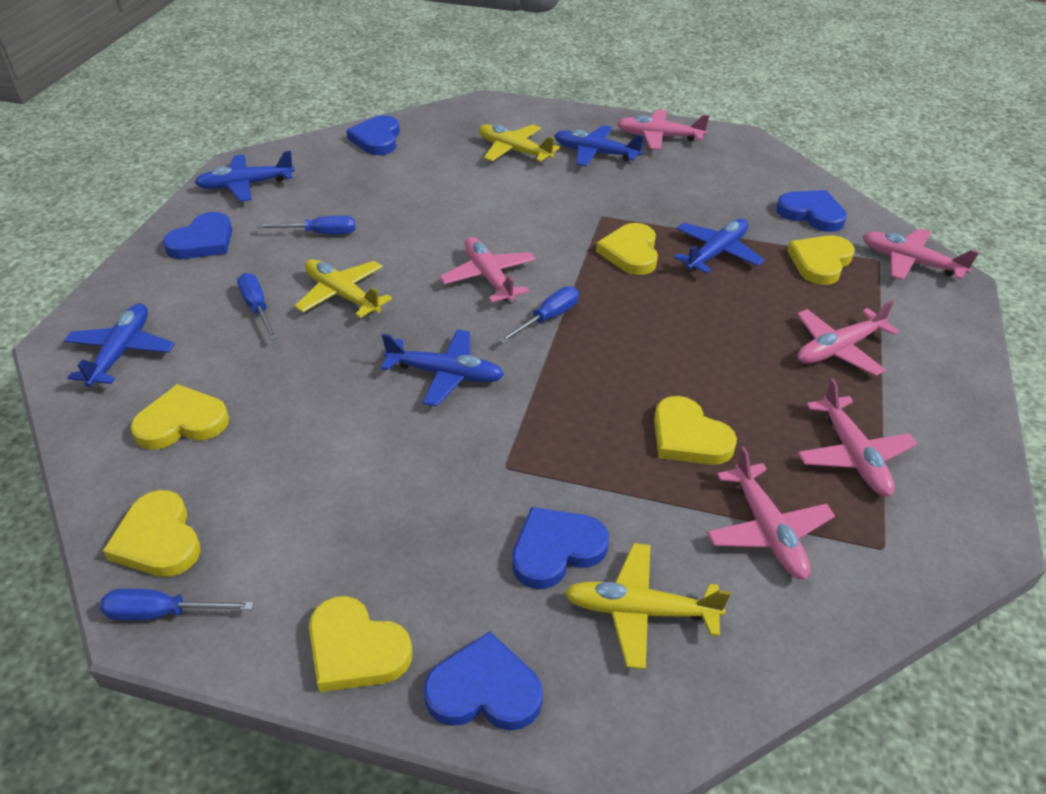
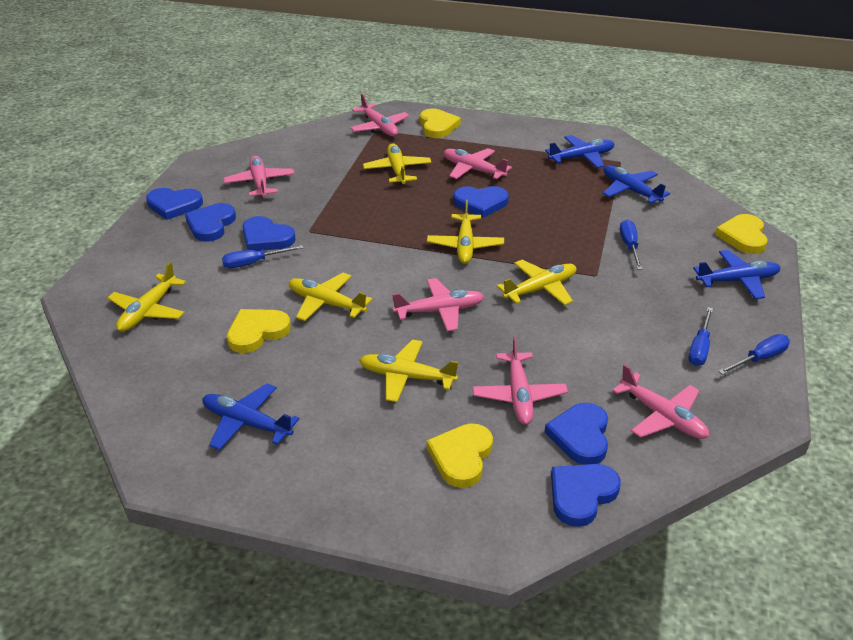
blue heart: 5 -> 6
blue plane: 5 -> 4
yellow heart: 6 -> 4
yellow plane: 3 -> 6

